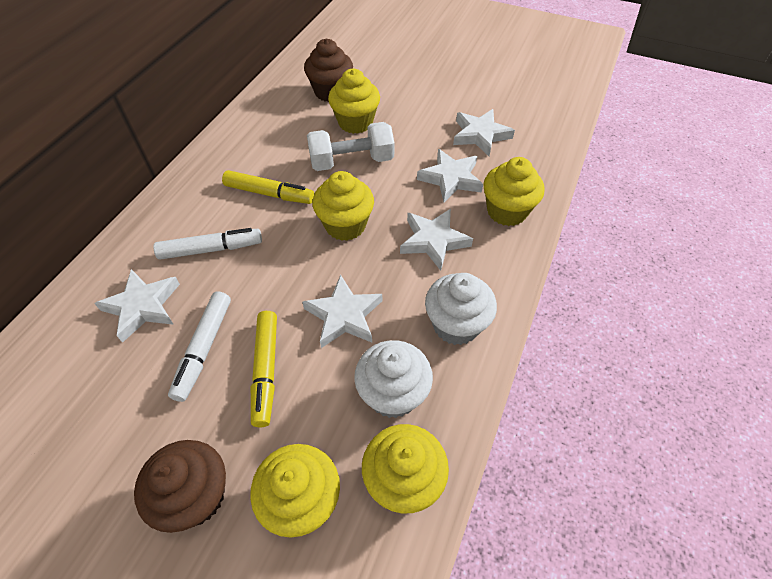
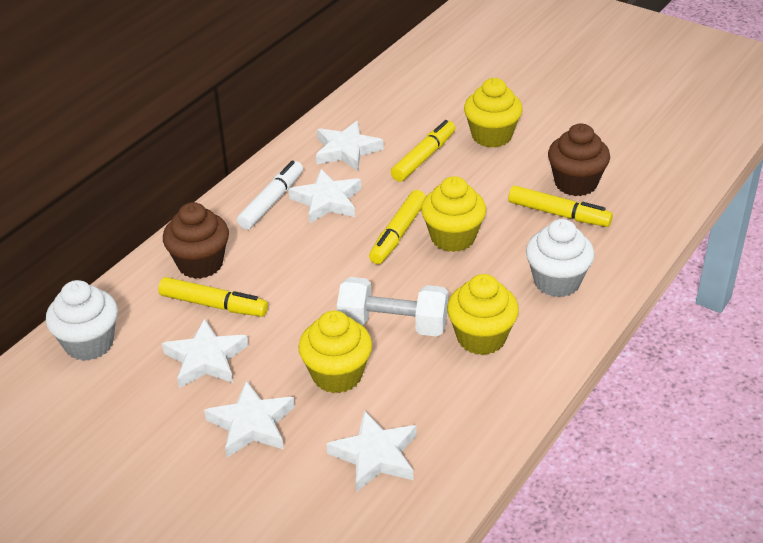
white marker: 2 -> 1
yellow cupcake: 5 -> 4
yellow marker: 2 -> 4

